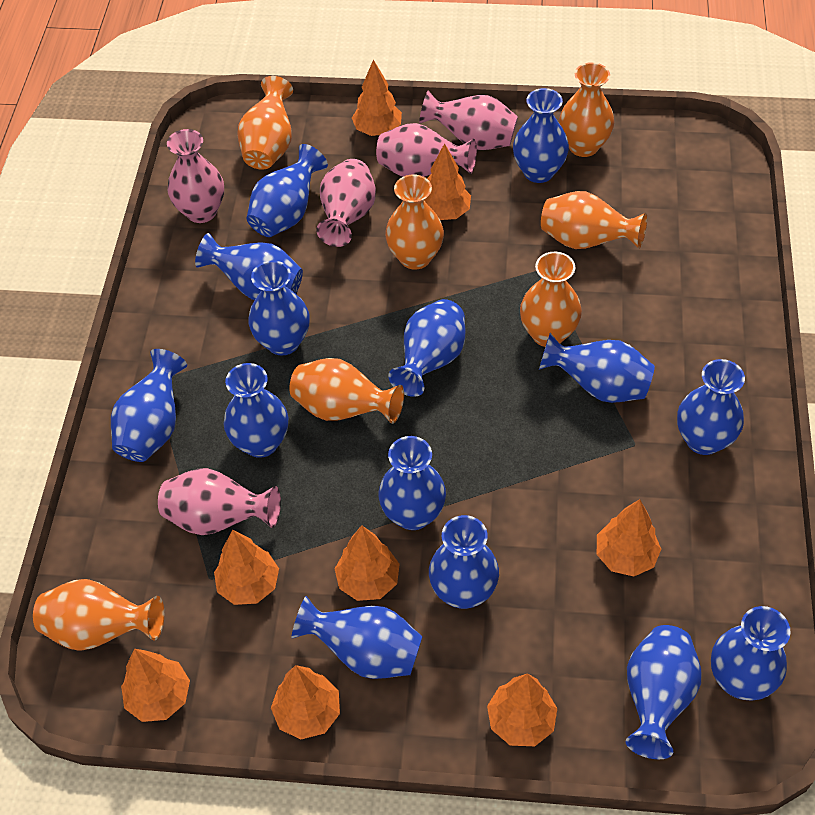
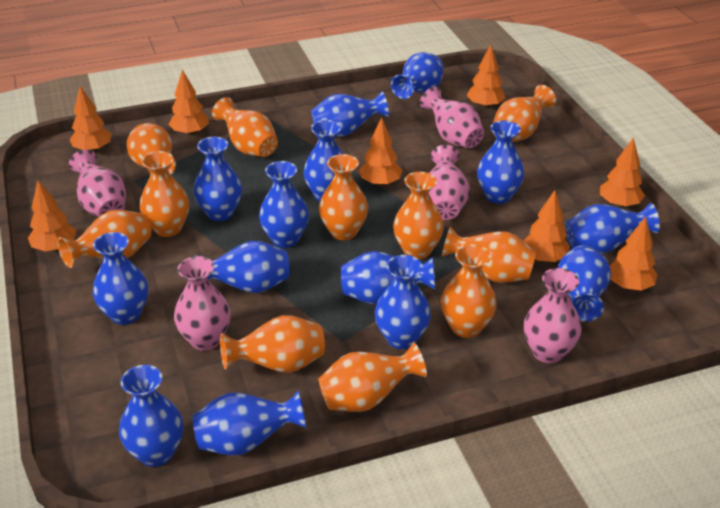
orange vase: 7 -> 11

